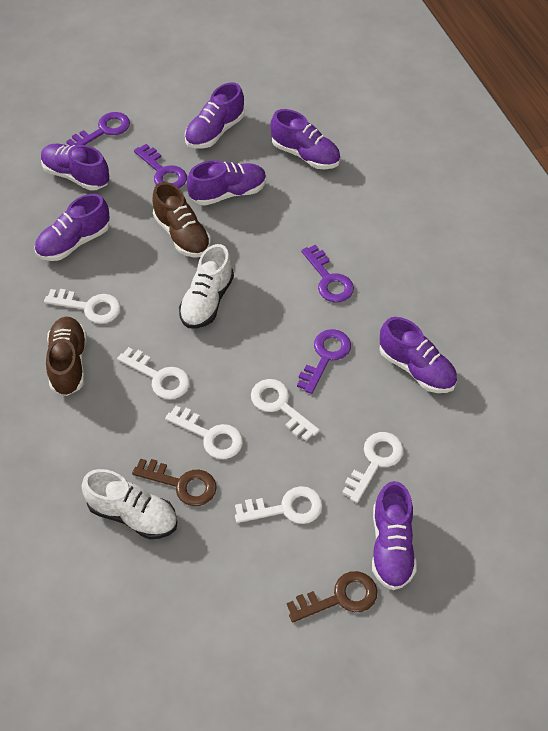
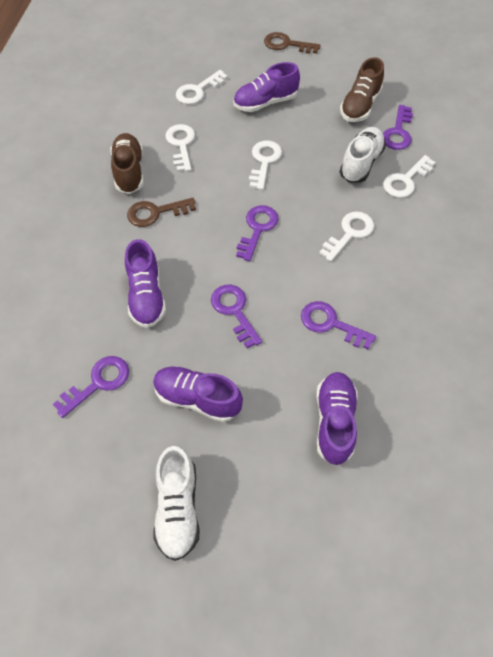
purple key: 4 -> 5
purple shoe: 7 -> 4
white key: 6 -> 5

